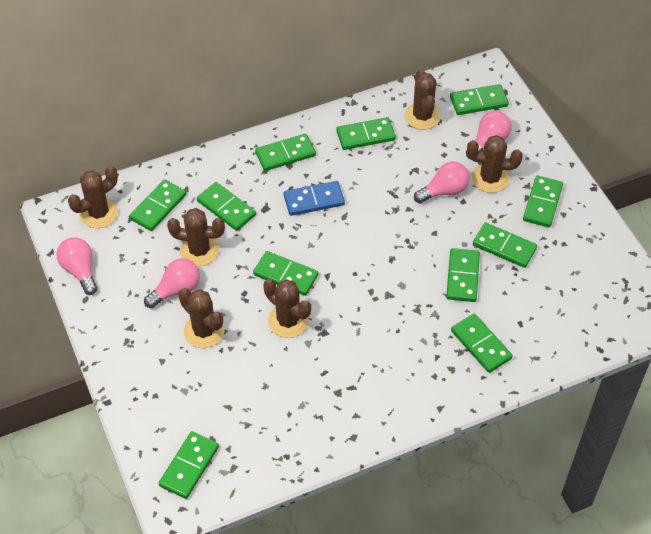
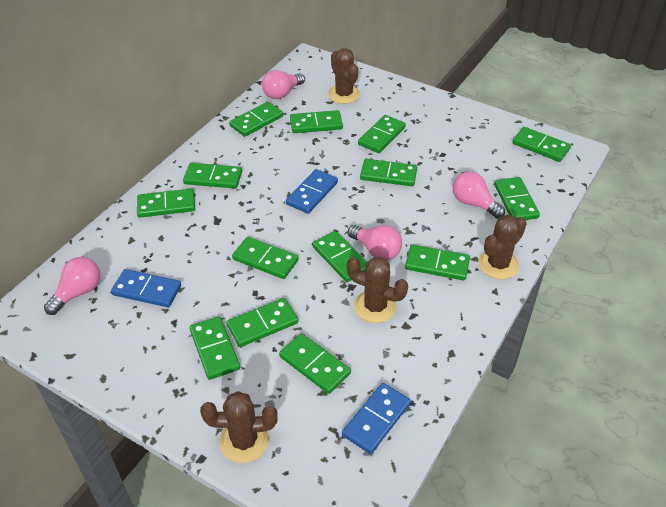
blue domino: 1 -> 3
brown cactus: 6 -> 4
green domino: 11 -> 14

